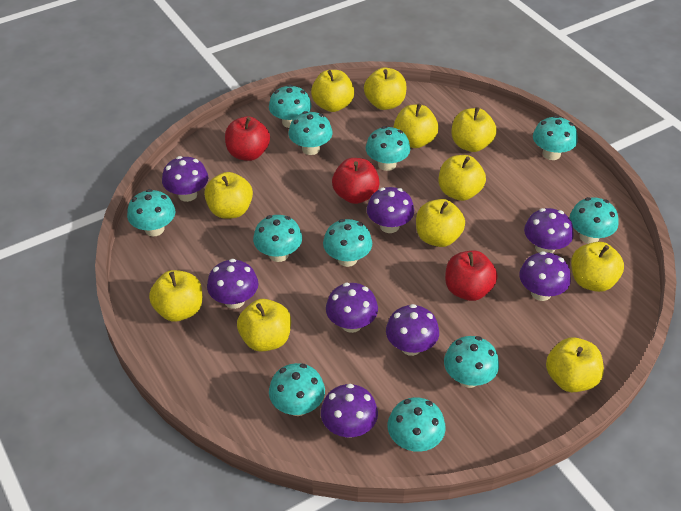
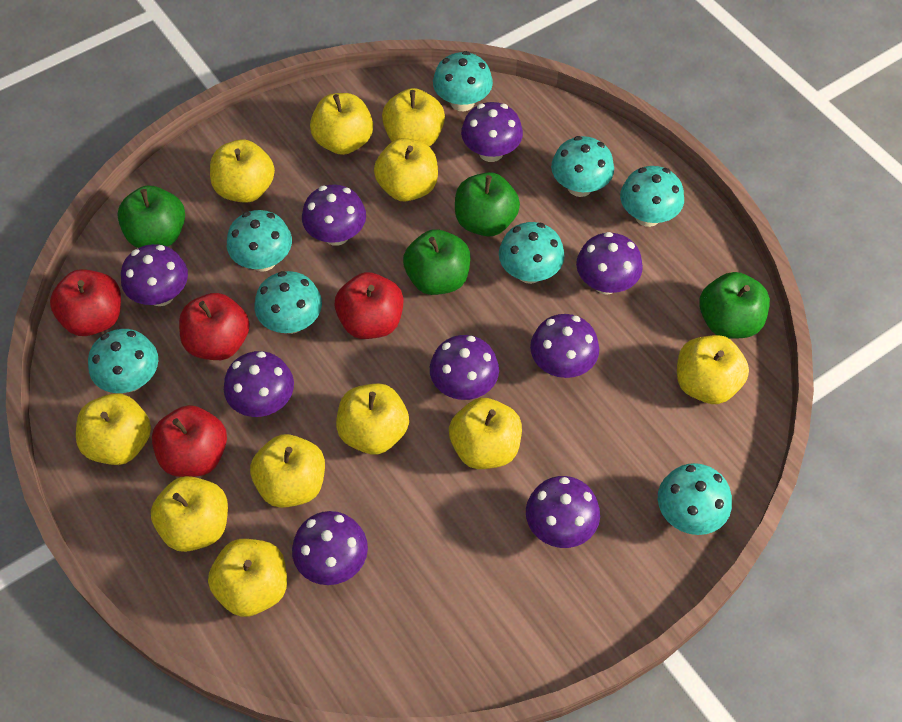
green apple: 0 -> 4
purple mushroom: 8 -> 9
red apple: 3 -> 4
turquoise mushroom: 11 -> 8

